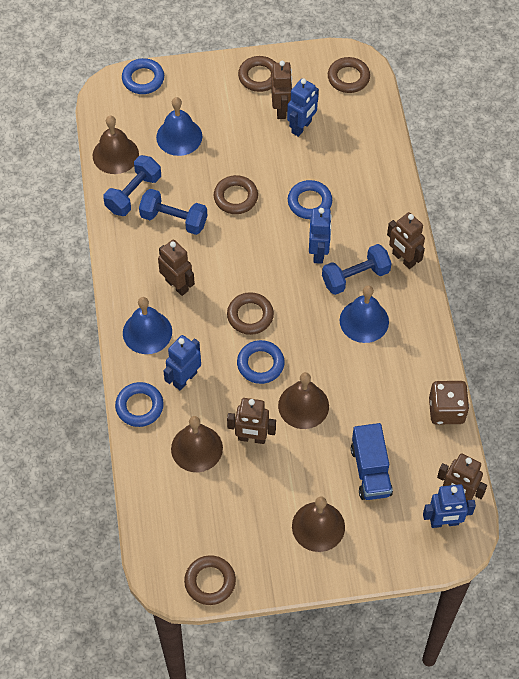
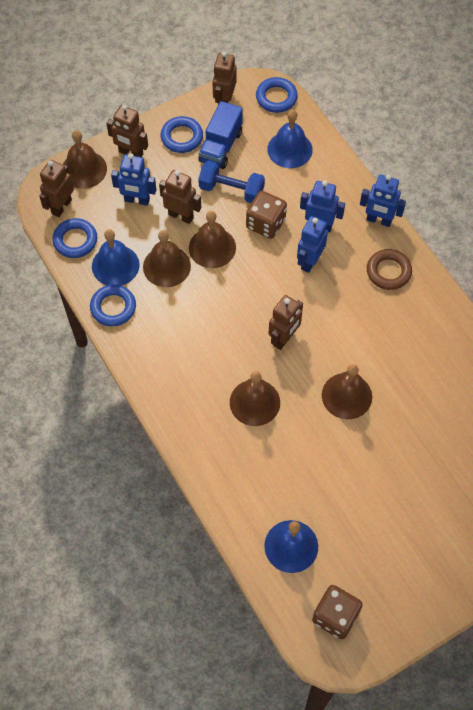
blue dumbbell: 3 -> 1
brown bell: 4 -> 5
brown dice: 1 -> 2
brown ring: 5 -> 1

